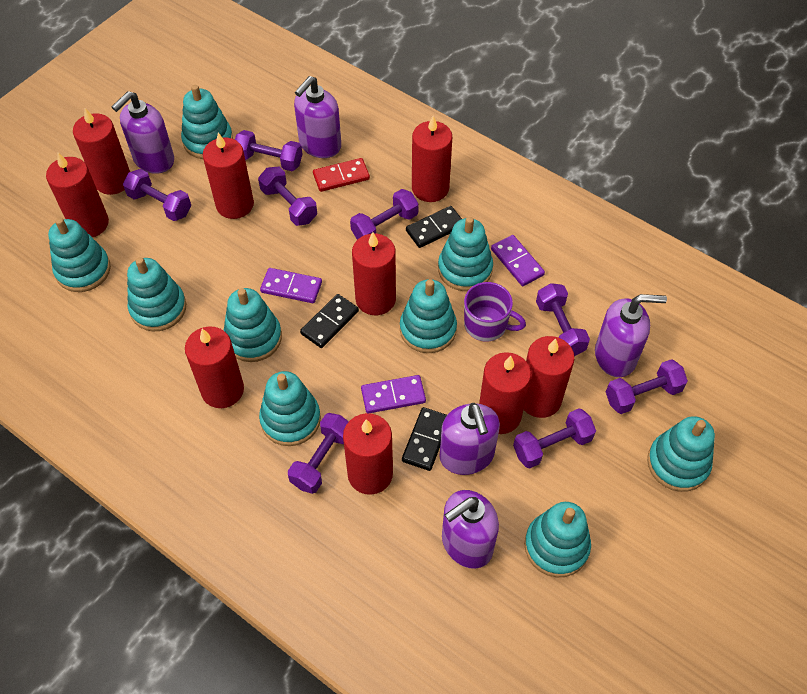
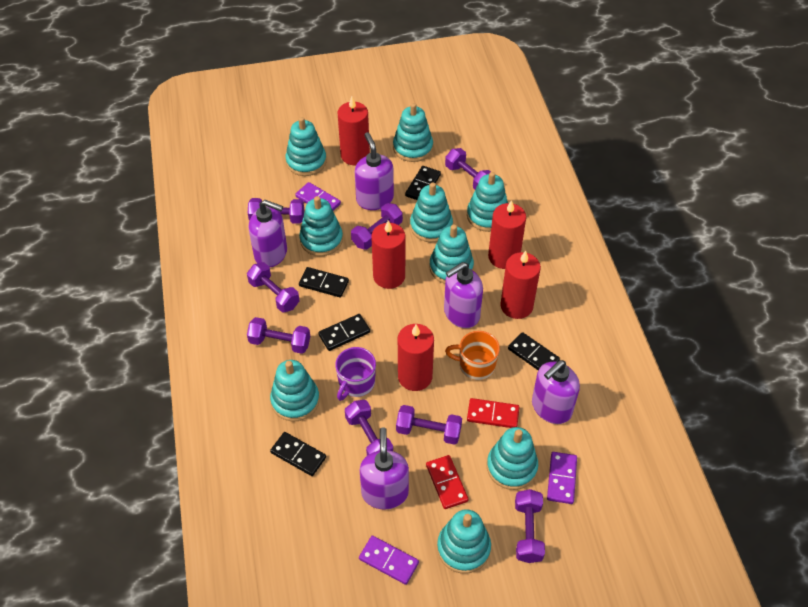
black domino: 3 -> 5
orange mug: 0 -> 1
red candle: 9 -> 5
red domino: 1 -> 2

